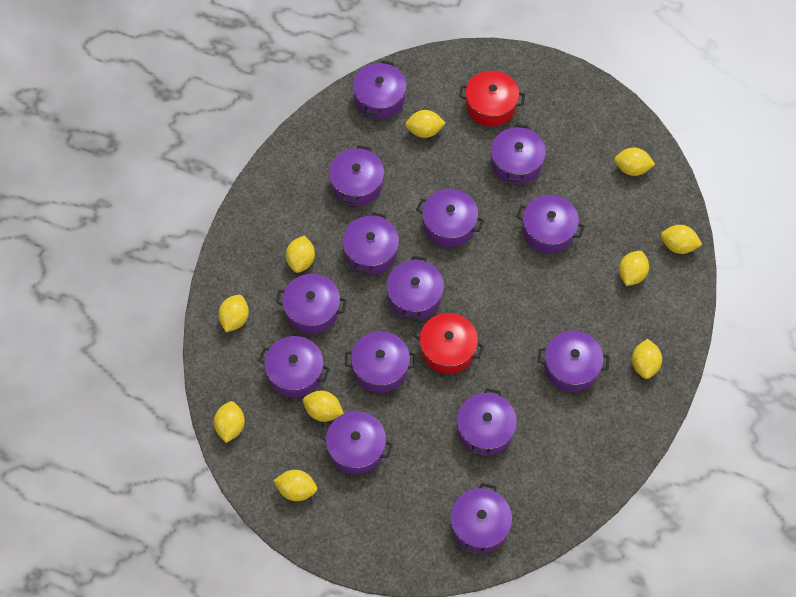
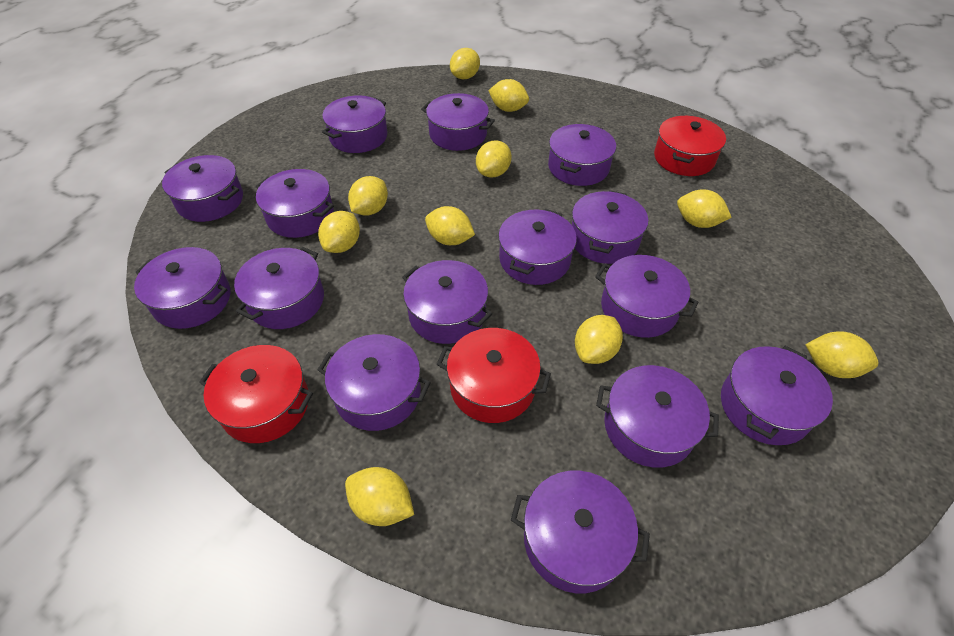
purple pot: 14 -> 15
red pot: 2 -> 3

